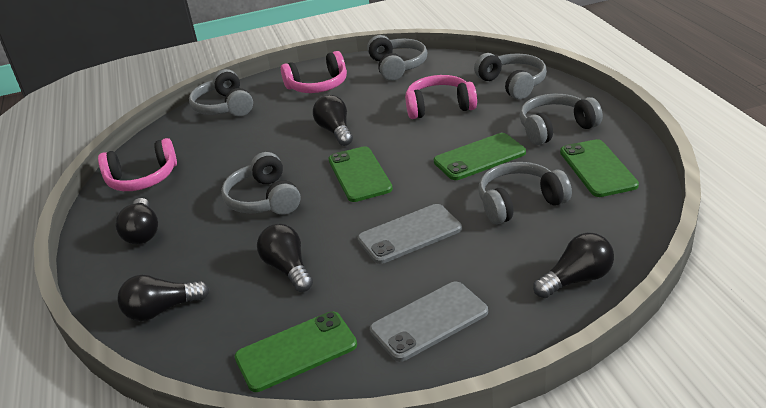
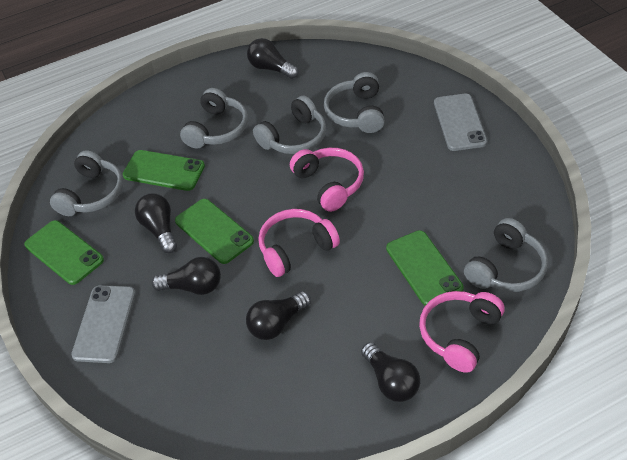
grey headphones: 6 -> 5

